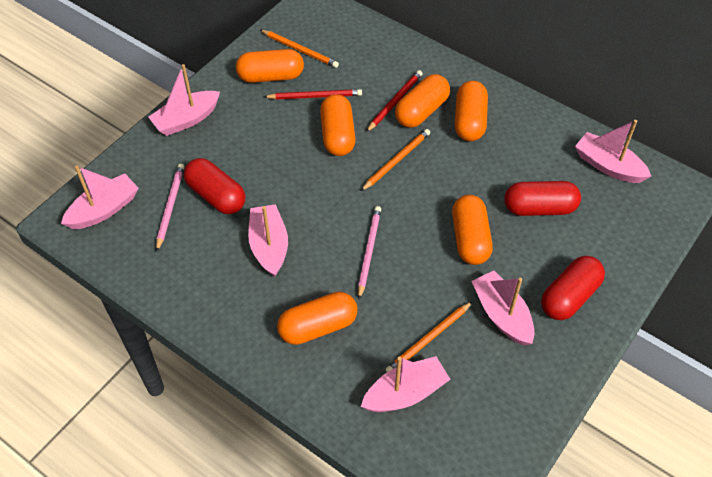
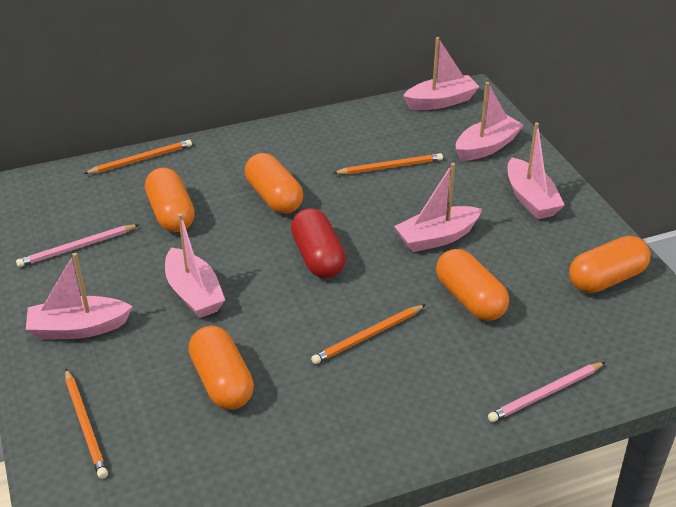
orange capsule: 6 -> 5
orange pencil: 3 -> 4
red capsule: 3 -> 1
red pencil: 2 -> 0

